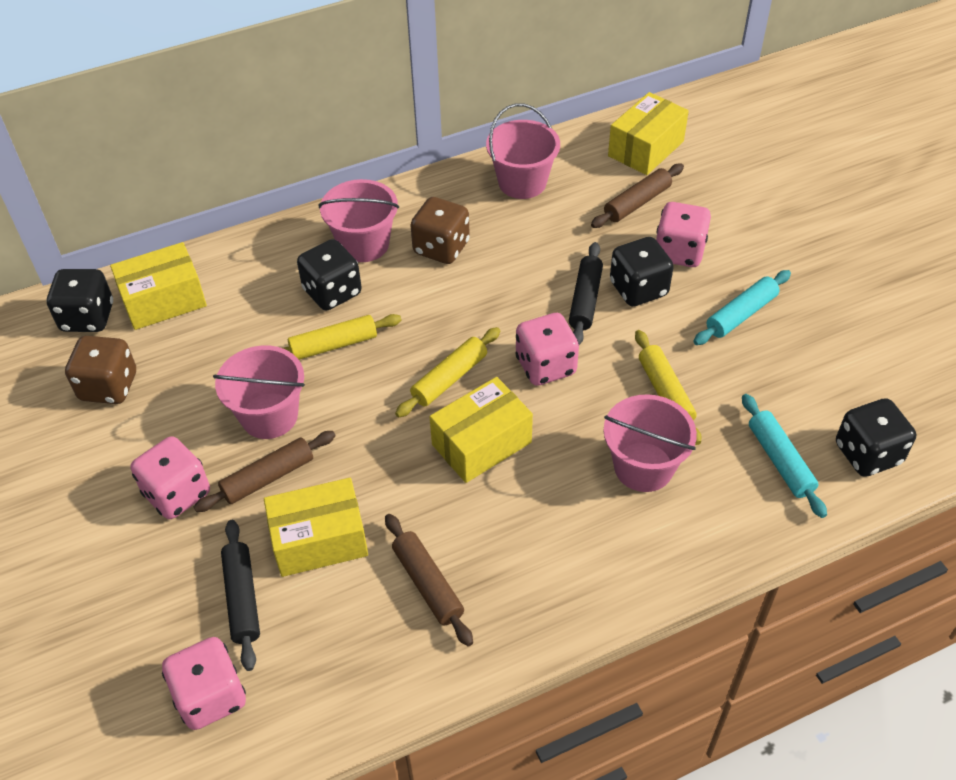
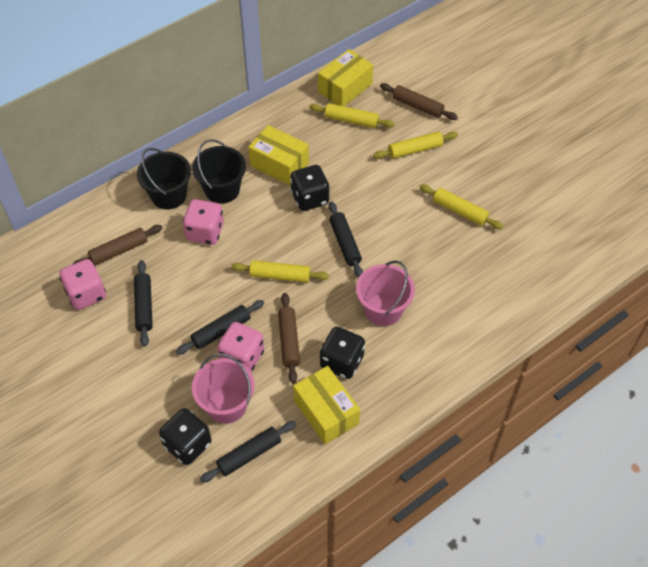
black bucket: 0 -> 2
black dice: 4 -> 3
black rolling pin: 2 -> 4
brown dice: 2 -> 0
pink bucket: 4 -> 2
pink dice: 4 -> 3
turquoise rolling pin: 2 -> 0
yellow box: 4 -> 3
yellow rolling pin: 3 -> 4

